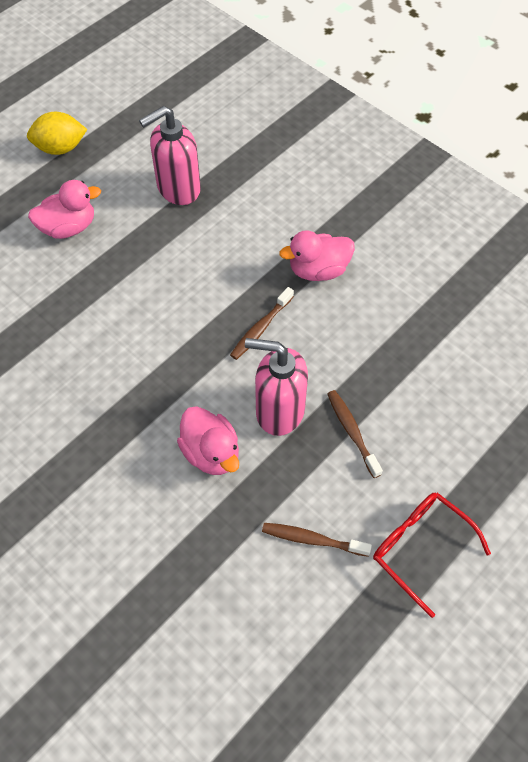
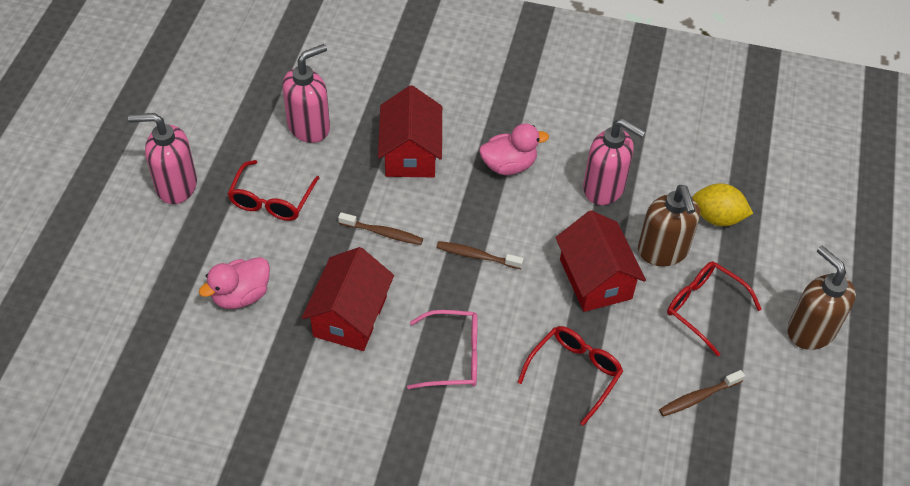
brown soap dispenser: 0 -> 2
pink duck: 3 -> 2
pink glasses: 0 -> 1
pink soap dispenser: 2 -> 3
red glasses: 1 -> 3
red house: 0 -> 3

